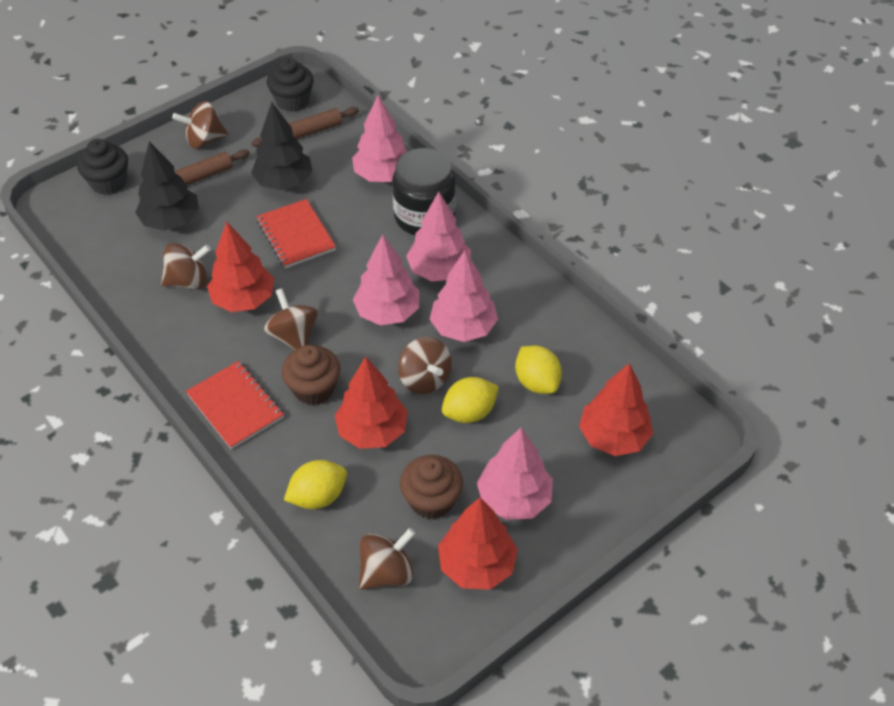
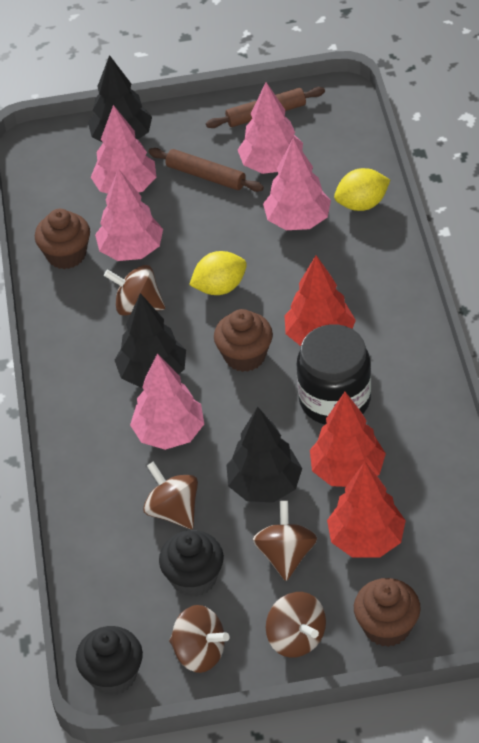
black tree: 2 -> 3
brown cupcake: 2 -> 3
red notebook: 2 -> 0
red tree: 4 -> 3
yellow lemon: 3 -> 2

